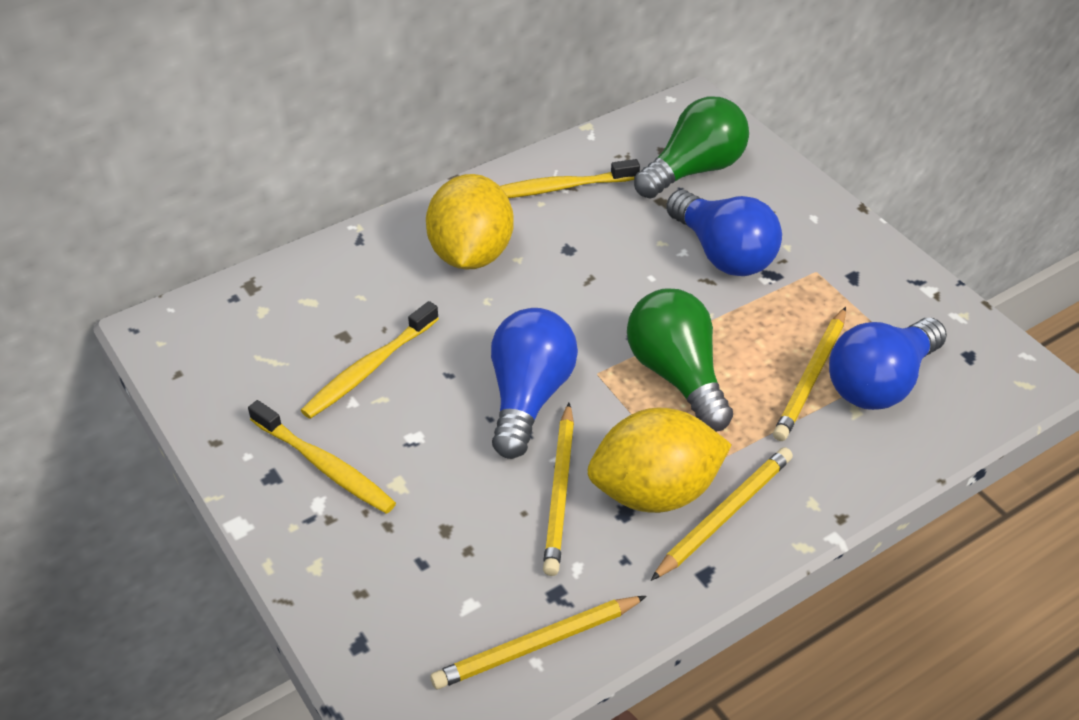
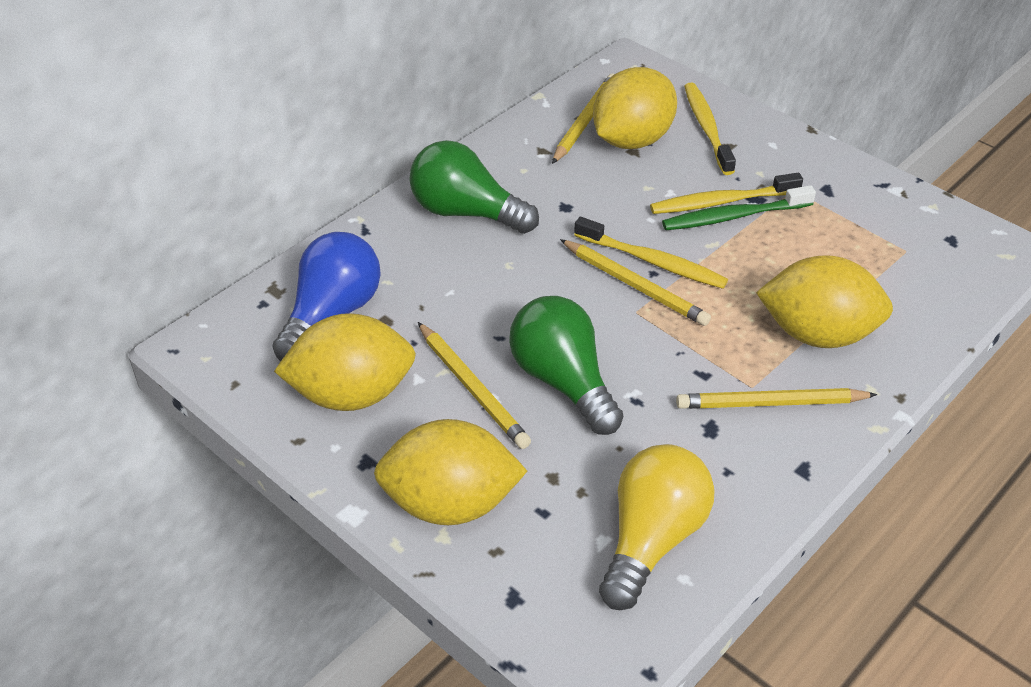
blue light bulb: 3 -> 1
green toothbrush: 0 -> 1
yellow lemon: 2 -> 4
yellow light bulb: 0 -> 1

